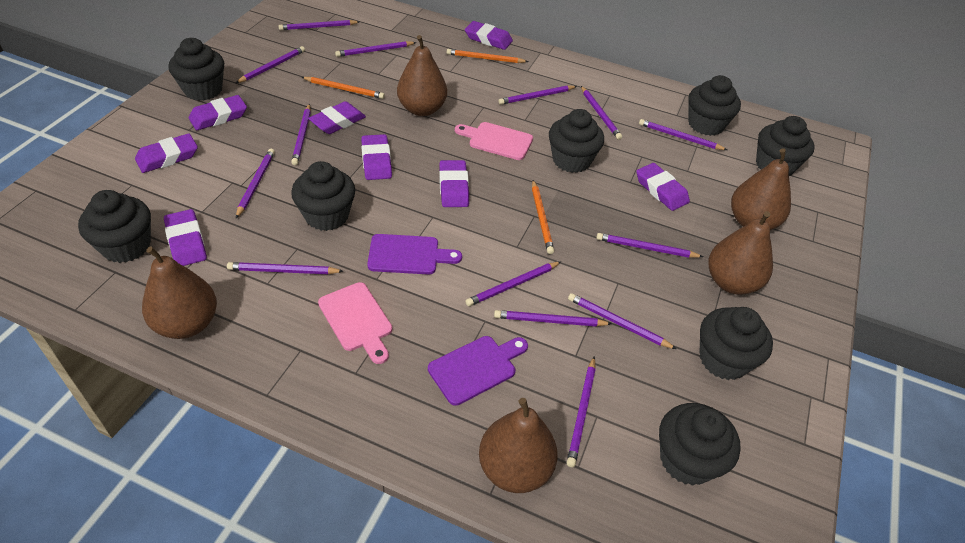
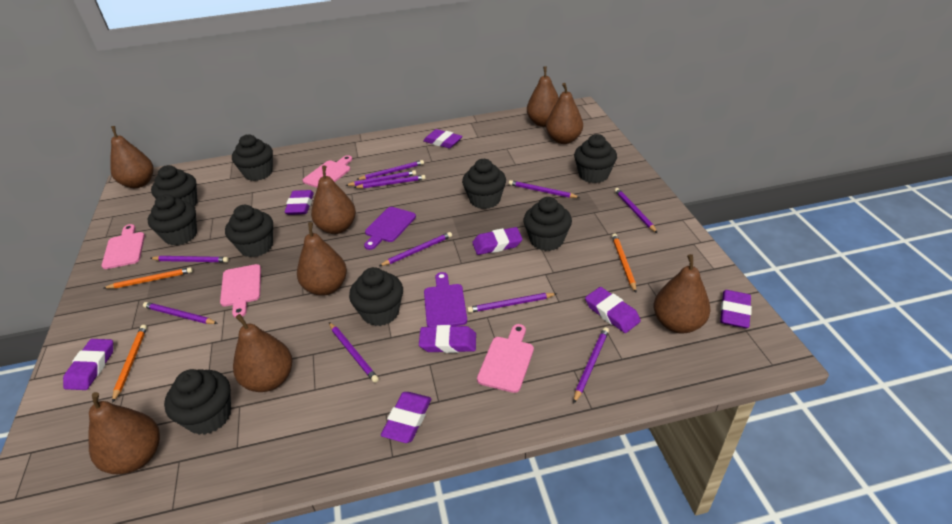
black cupcake: 8 -> 9
brown pear: 5 -> 8
pink cutting board: 2 -> 4
purple pencil: 14 -> 11

